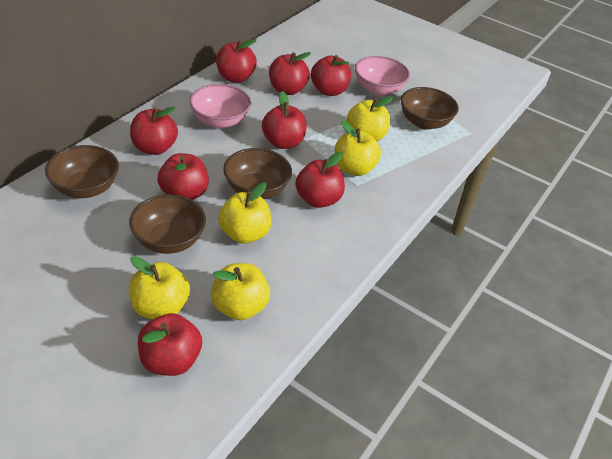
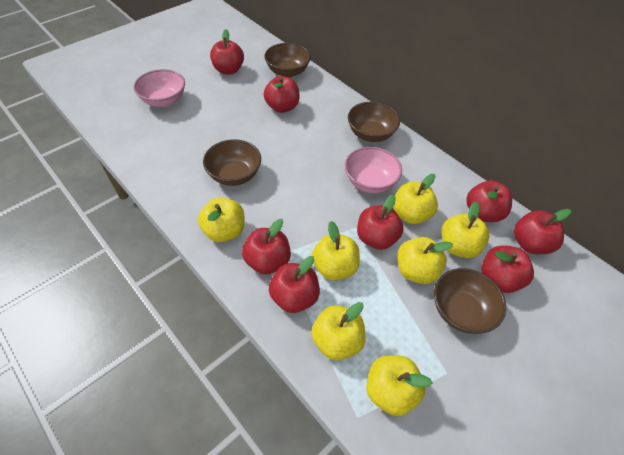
yellow apple: 5 -> 7

